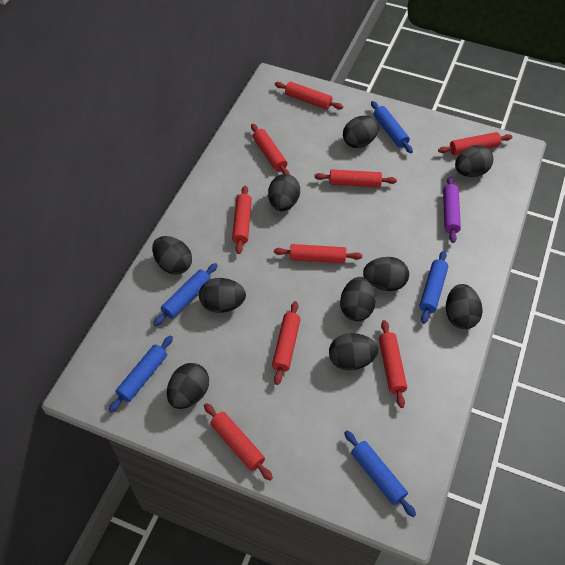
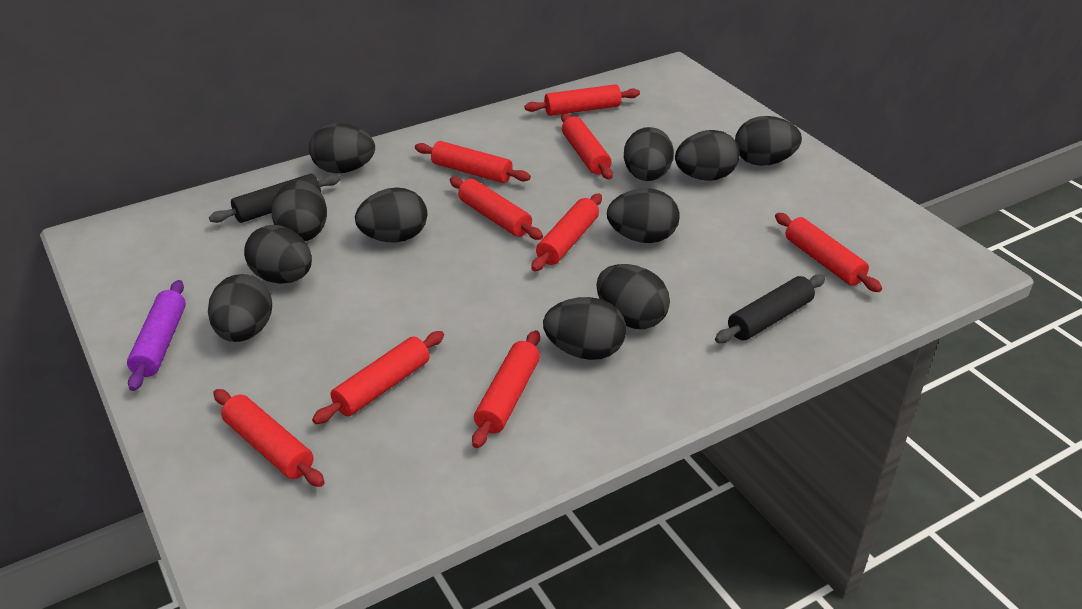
black egg: 10 -> 11
black rolling pin: 0 -> 2
blue rolling pin: 5 -> 0

